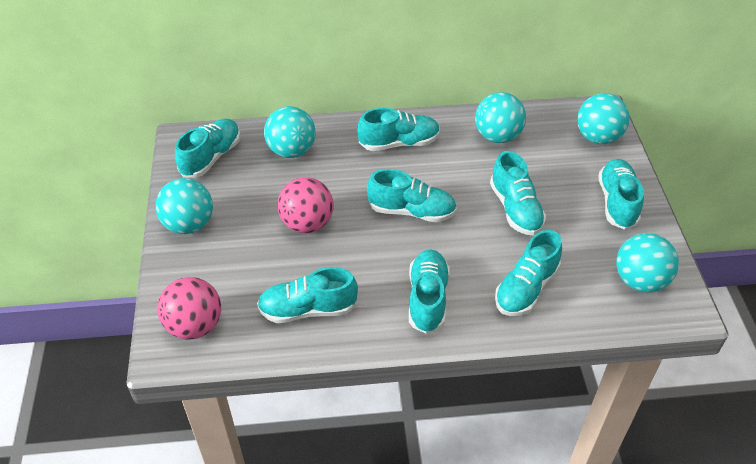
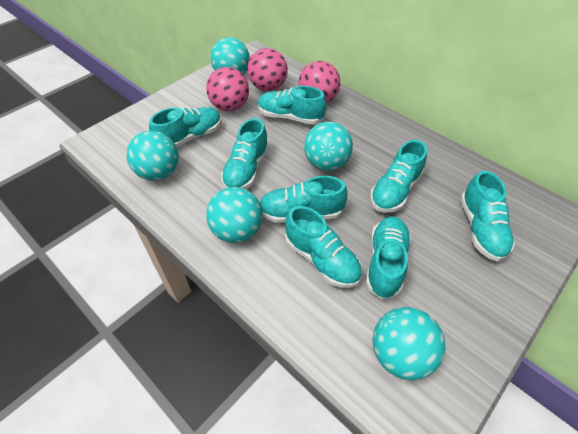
pink ball: 2 -> 3

